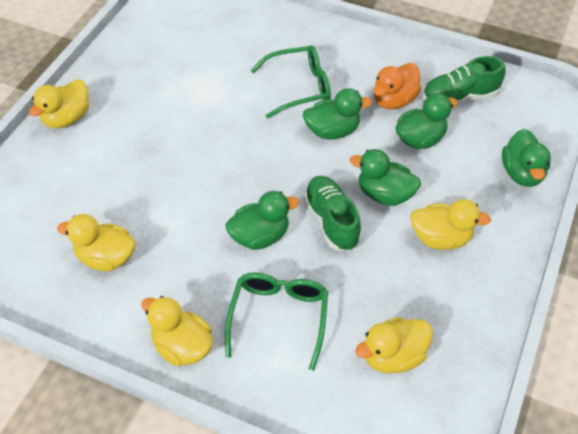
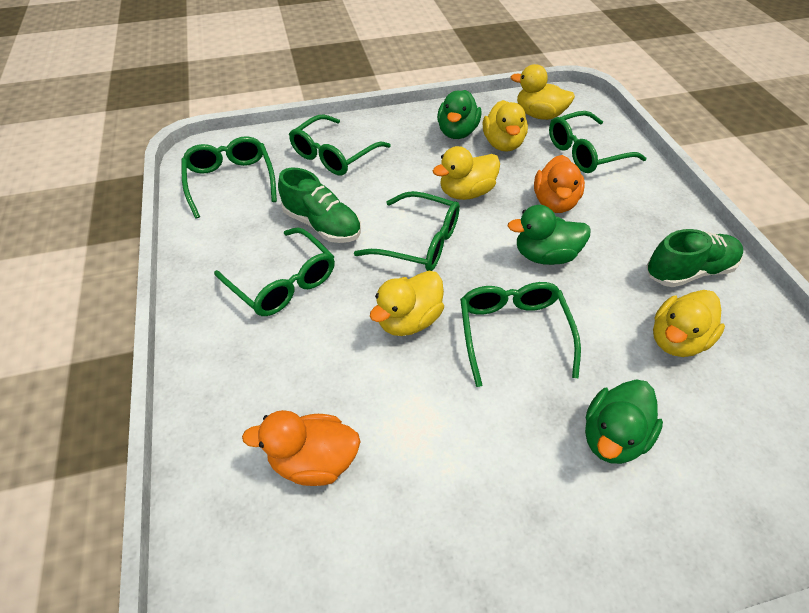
green duck: 5 -> 3
green glasses: 2 -> 6
orange duck: 1 -> 2

